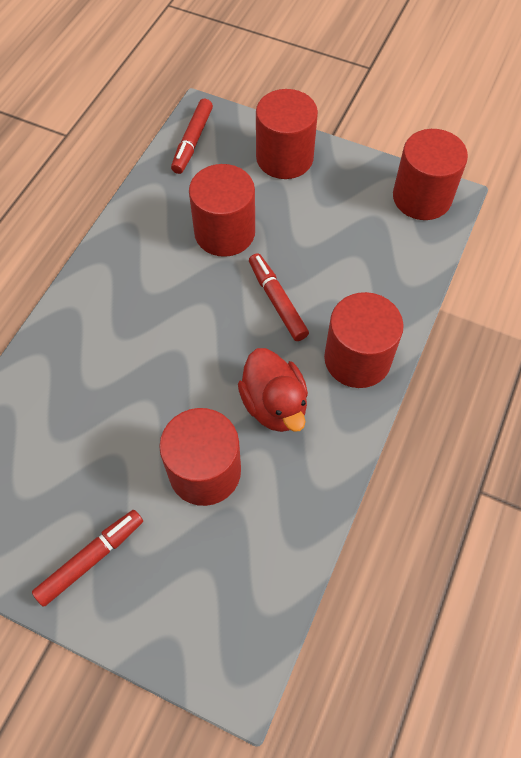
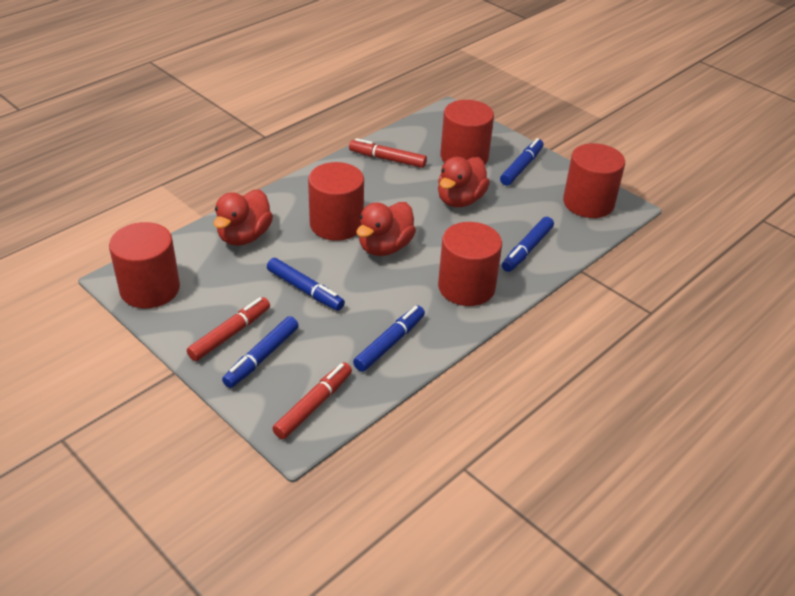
blue marker: 0 -> 5
red duck: 1 -> 3

